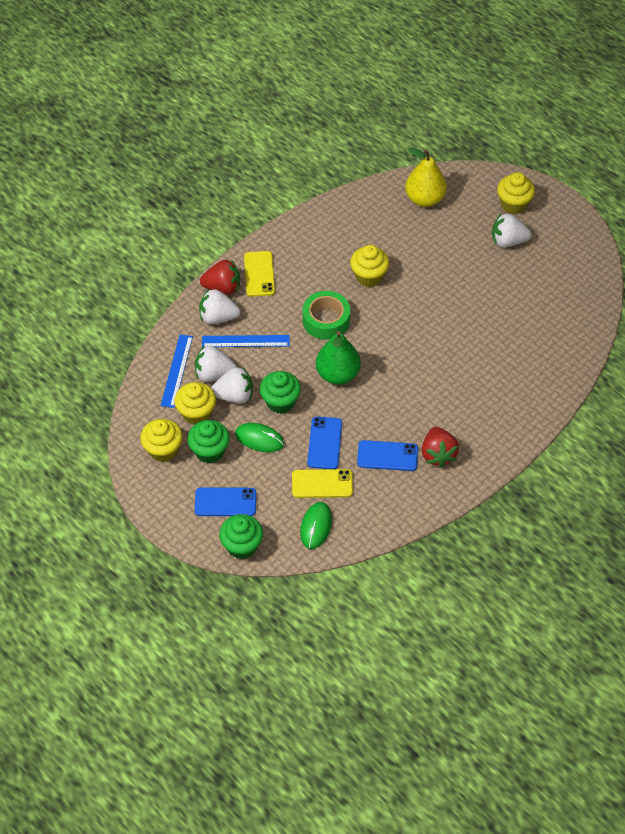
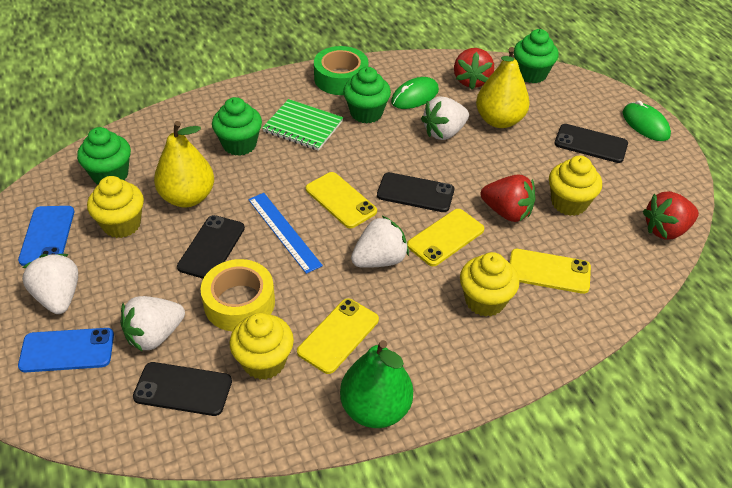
black phone: 0 -> 4
blue phone: 3 -> 2
blue ruler: 2 -> 1
green cupcake: 3 -> 4
green notebook: 0 -> 1
red strawberry: 2 -> 3
yellow pear: 1 -> 2
yellow phone: 2 -> 4
yellow tape: 0 -> 1

